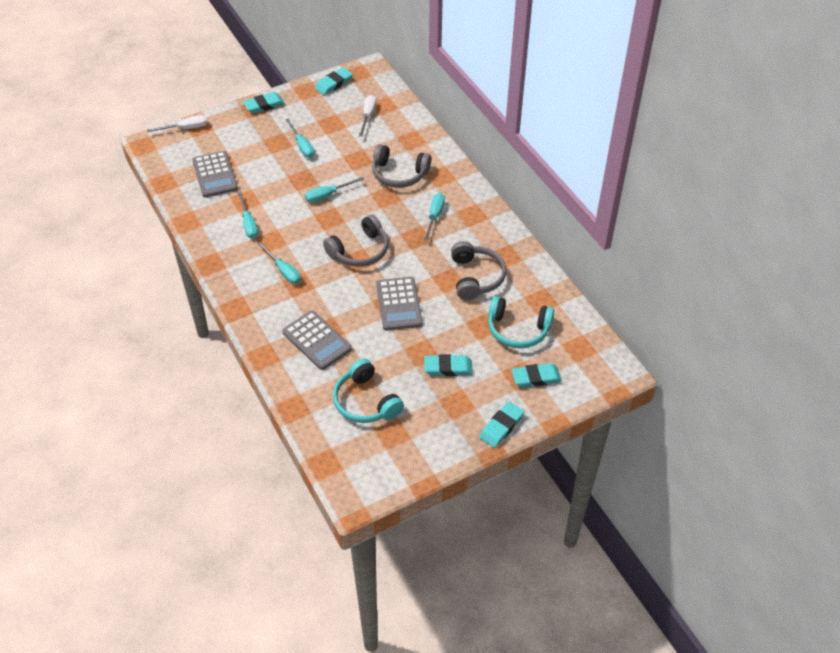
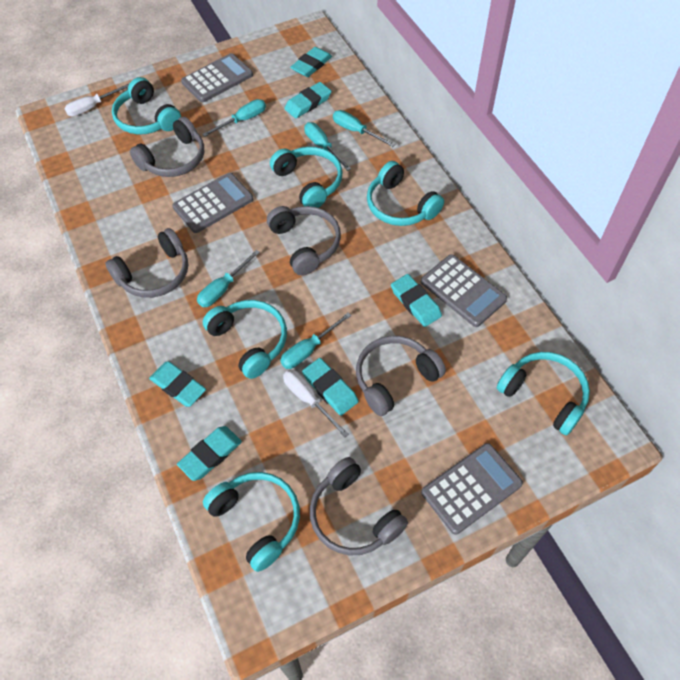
grey calculator: 3 -> 4
grey headphones: 3 -> 5
turquoise eraser: 5 -> 6
turquoise headphones: 2 -> 6

